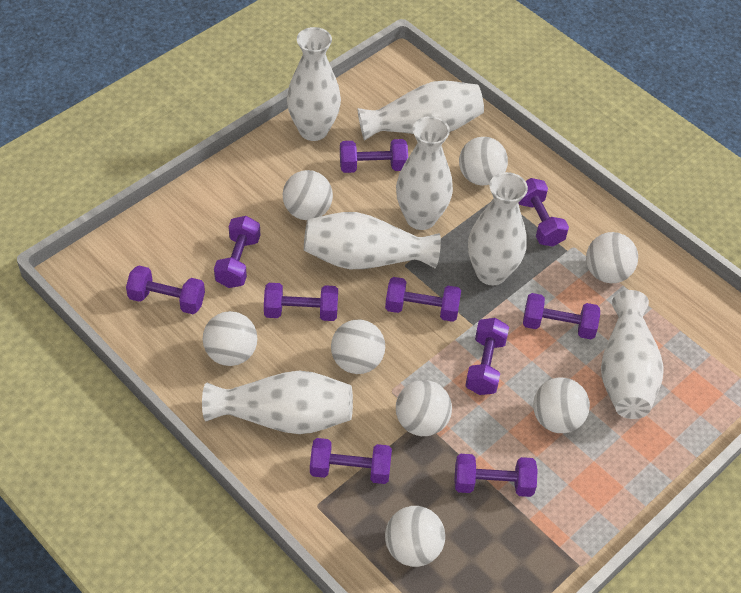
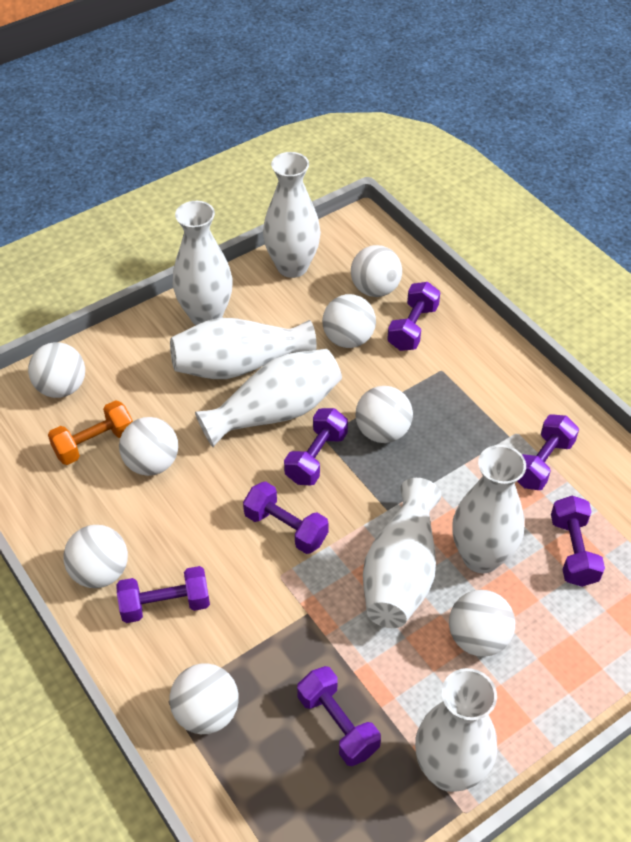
orange dumbbell: 0 -> 1
purple dumbbell: 10 -> 7

